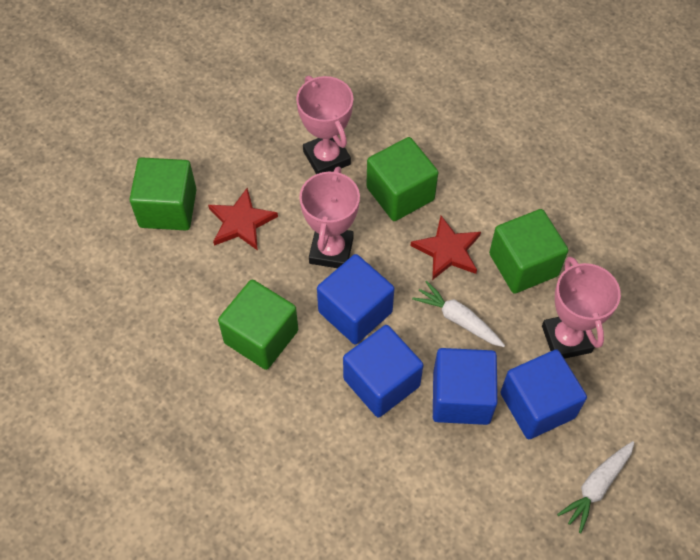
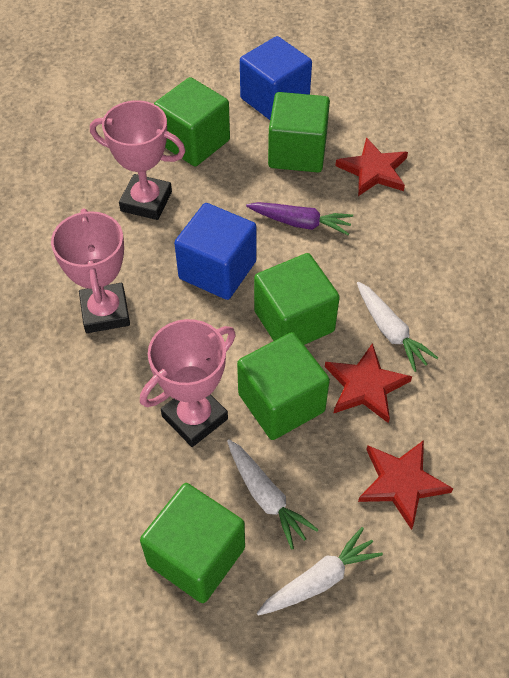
blue cube: 4 -> 2
green cube: 4 -> 5
purple carrot: 0 -> 1
red star: 2 -> 3
white carrot: 2 -> 3

